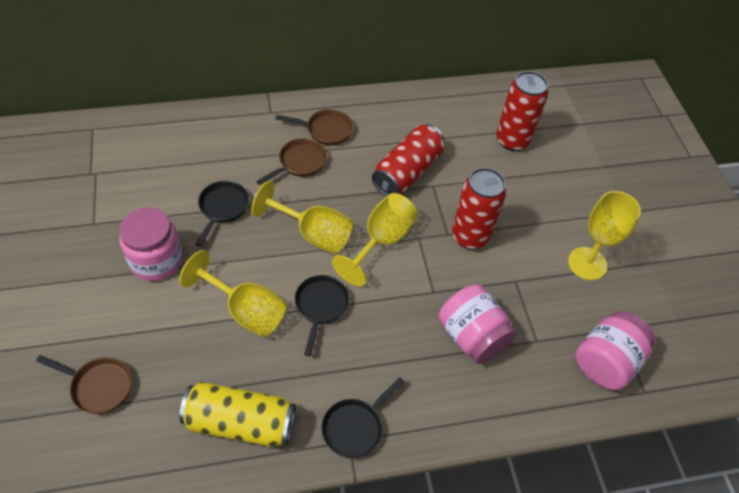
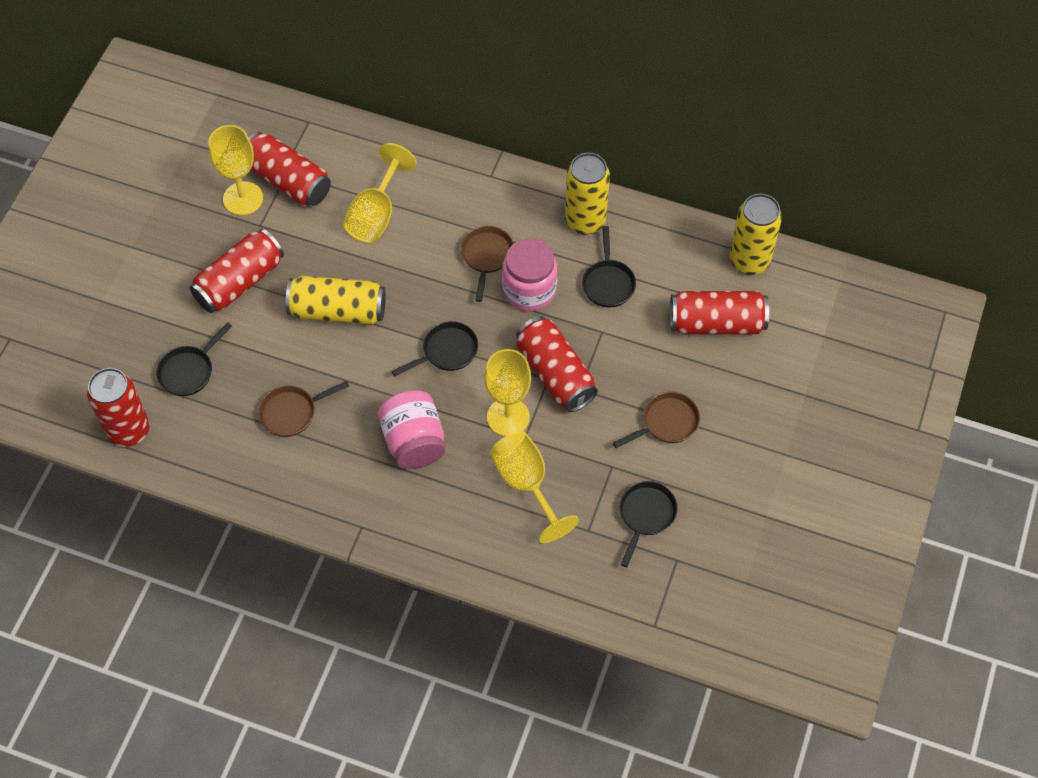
black pan: 3 -> 4
pink jar: 3 -> 2
red can: 3 -> 5
yellow can: 1 -> 3

